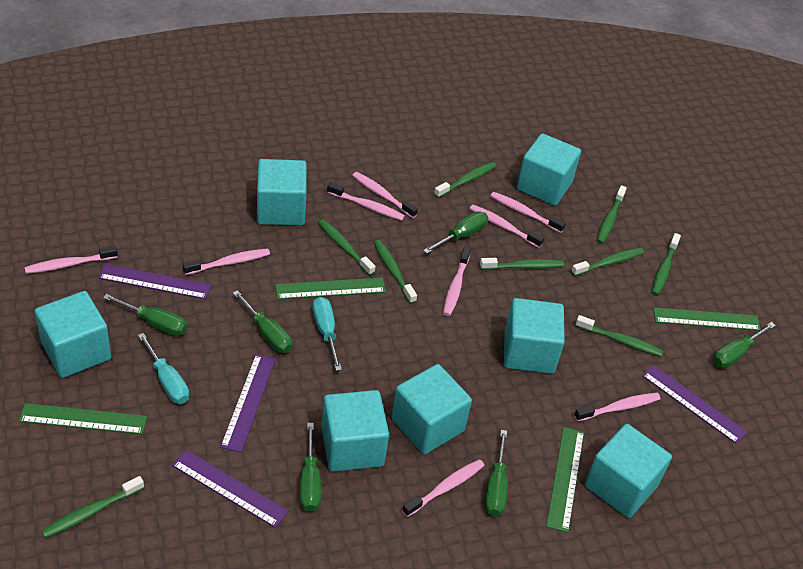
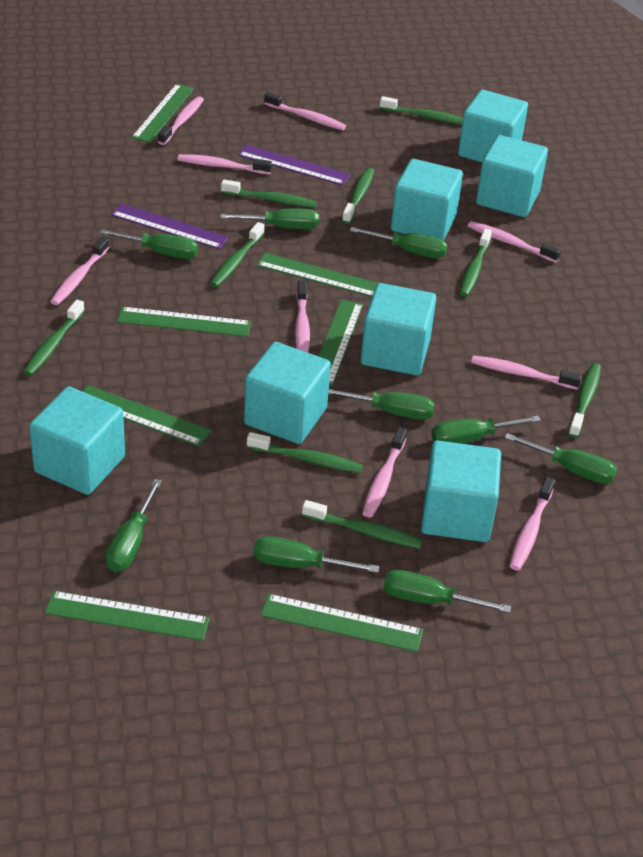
green ruler: 4 -> 7
green screwdriver: 6 -> 9
purple ruler: 4 -> 2
turquoise screwdriver: 2 -> 0

